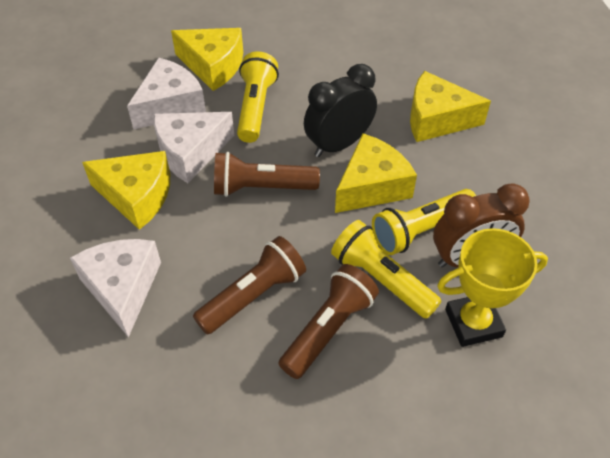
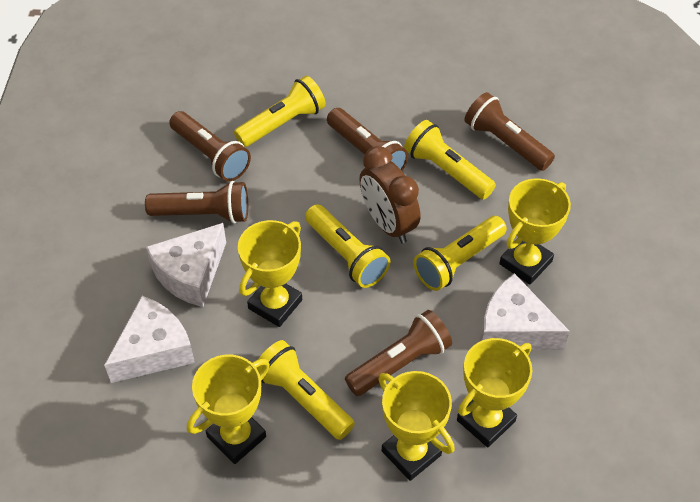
black clock: 1 -> 0
brown flashlight: 3 -> 5
yellow cheese: 4 -> 0
yellow flashlight: 3 -> 5
yellow trophy: 1 -> 5

